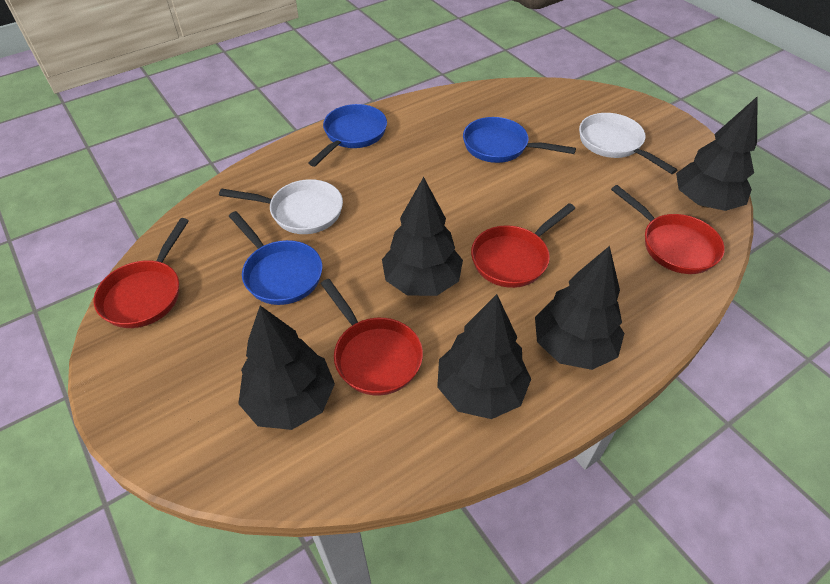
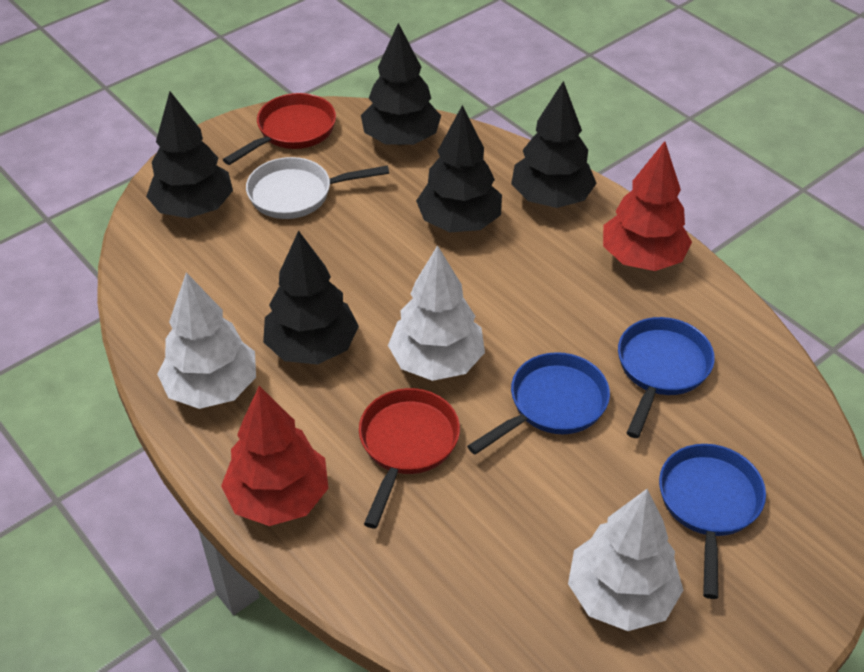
red pan: 4 -> 2
red tree: 0 -> 2
white pan: 2 -> 1
white tree: 0 -> 3

